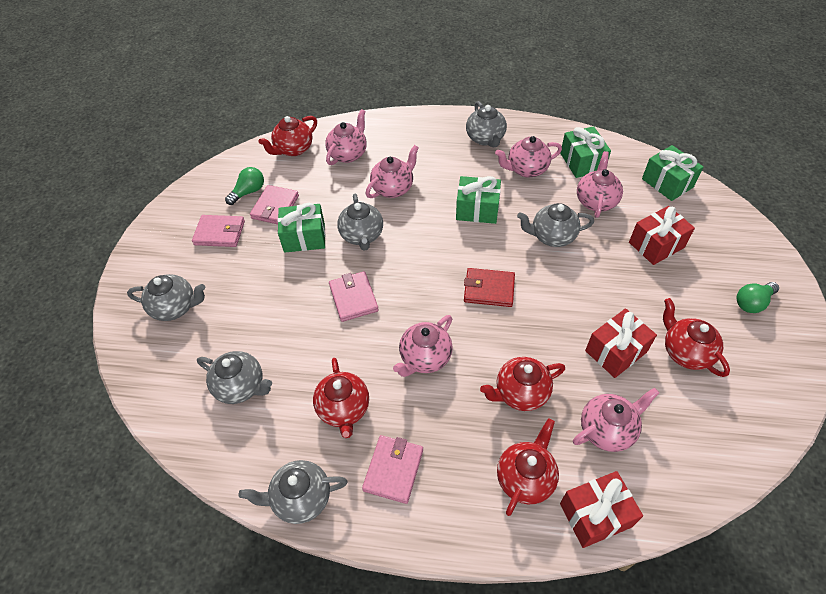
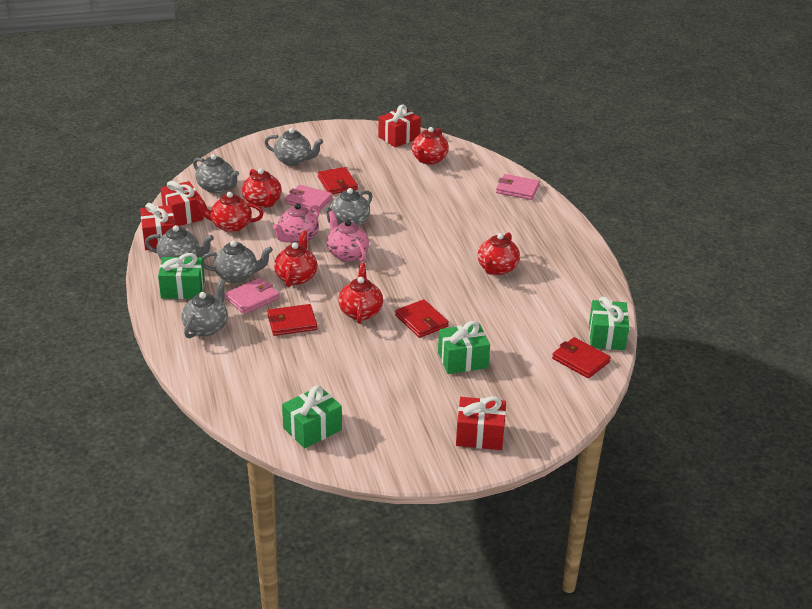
green light bulb: 2 -> 0
pink teapot: 6 -> 2
pink wallet: 4 -> 3
red gift: 3 -> 4
red teapot: 5 -> 6
red wallet: 1 -> 4

